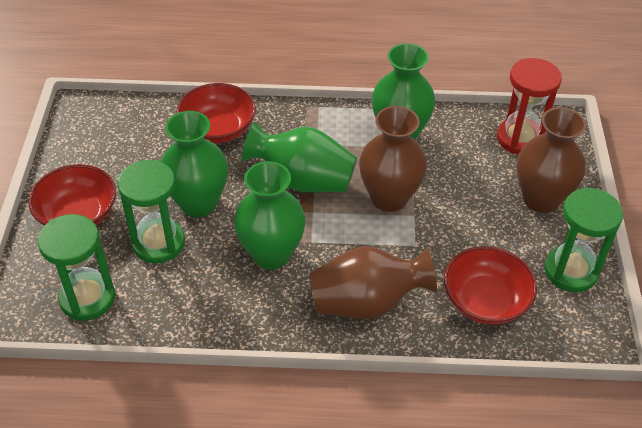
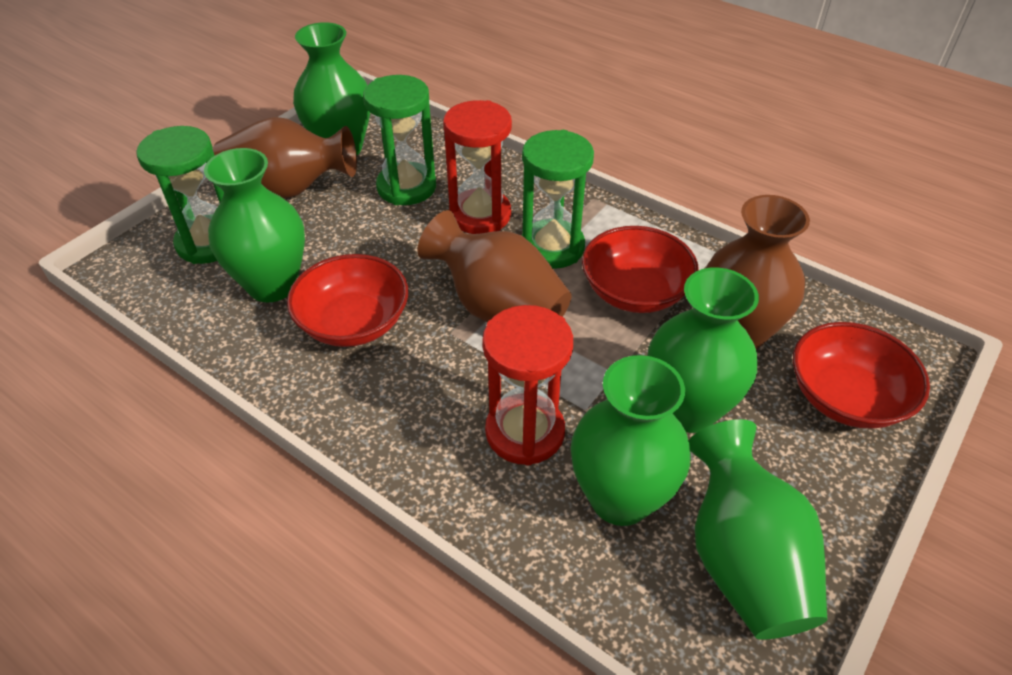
green vase: 4 -> 5
red hourglass: 1 -> 2

